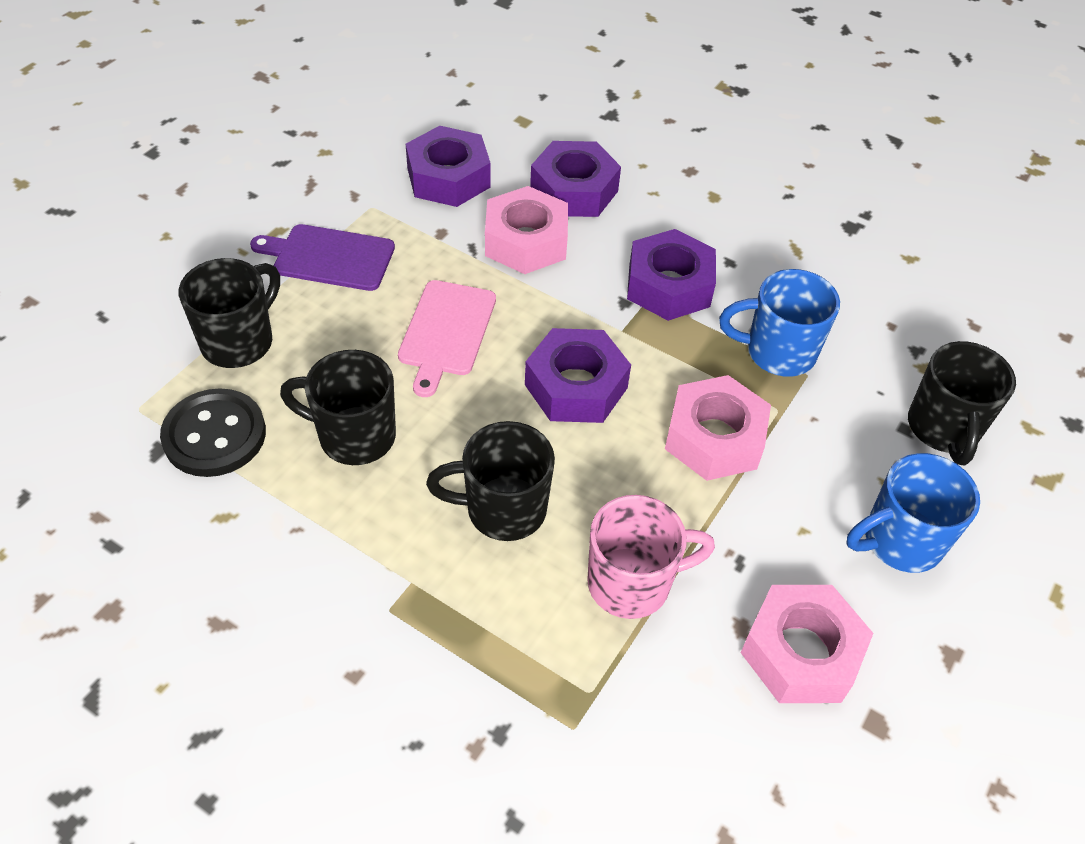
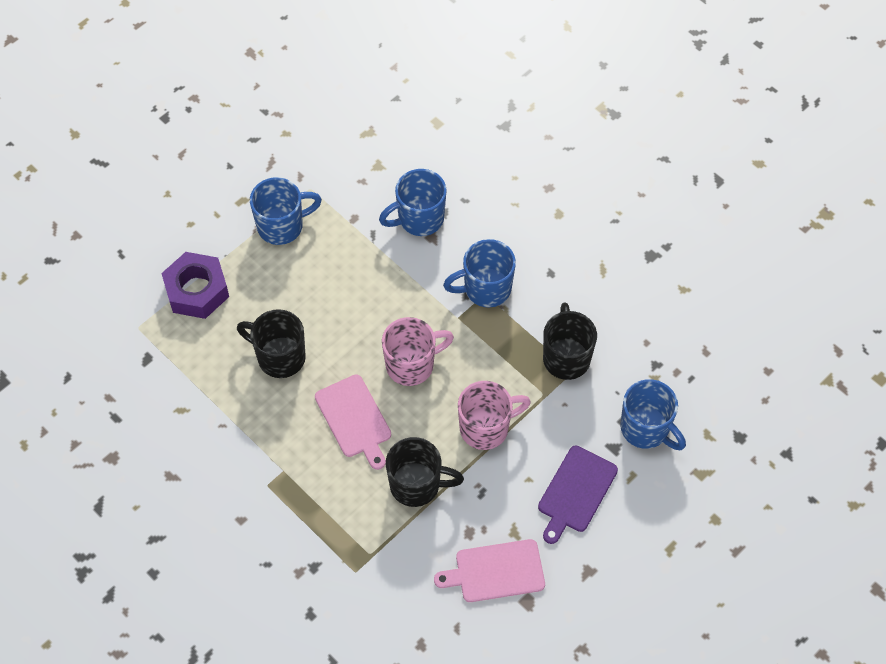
black button: 1 -> 0
black mug: 4 -> 3
blue mug: 2 -> 4
pink cutting board: 1 -> 2
pink mug: 1 -> 2
pink nut: 3 -> 0
purple nut: 4 -> 1

